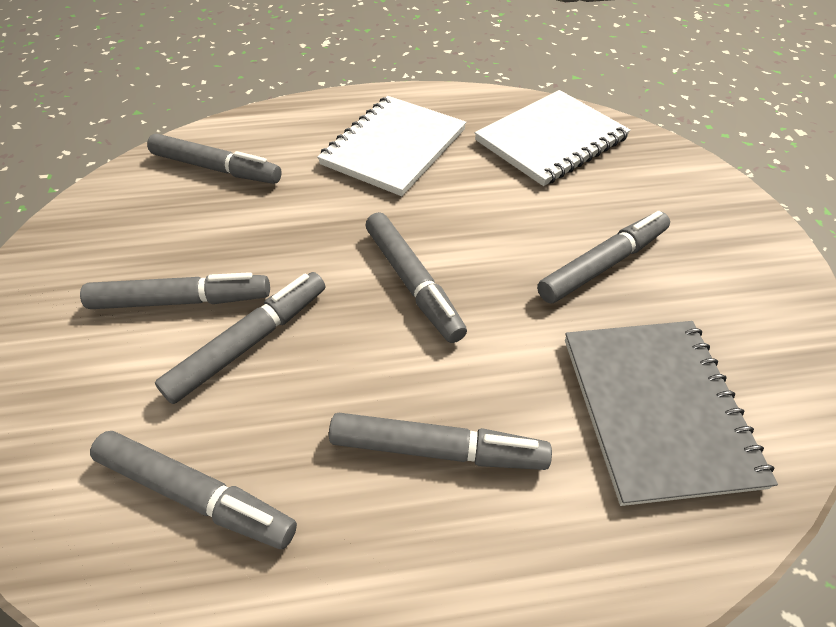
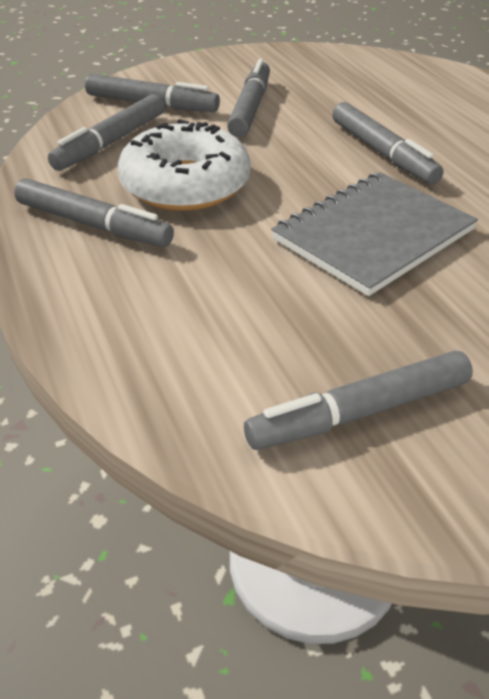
grey marker: 7 -> 6
white donut: 0 -> 1
white notebook: 2 -> 0

